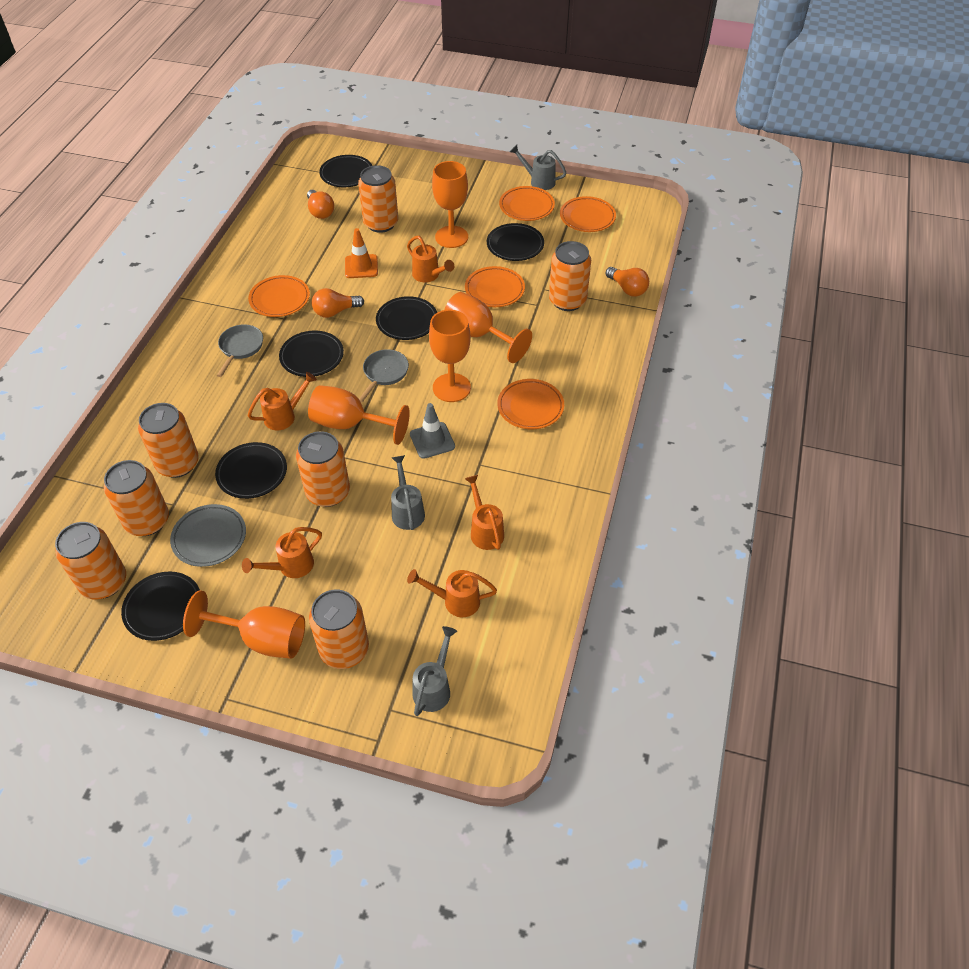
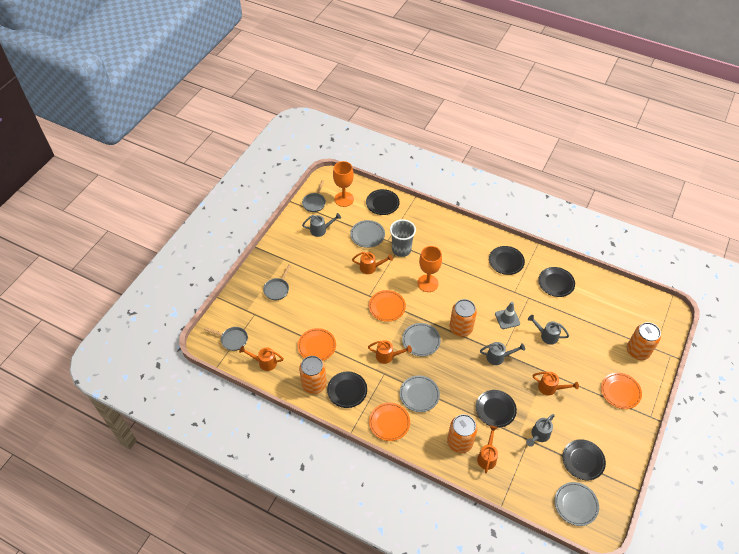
grey cup: 0 -> 1
grey pan: 2 -> 3
grey plate: 1 -> 4
grey watering can: 3 -> 4
orange can: 7 -> 4
orange goblet: 5 -> 2
orange light bulb: 3 -> 0
orange plate: 5 -> 4
orange traffic cone: 1 -> 0

